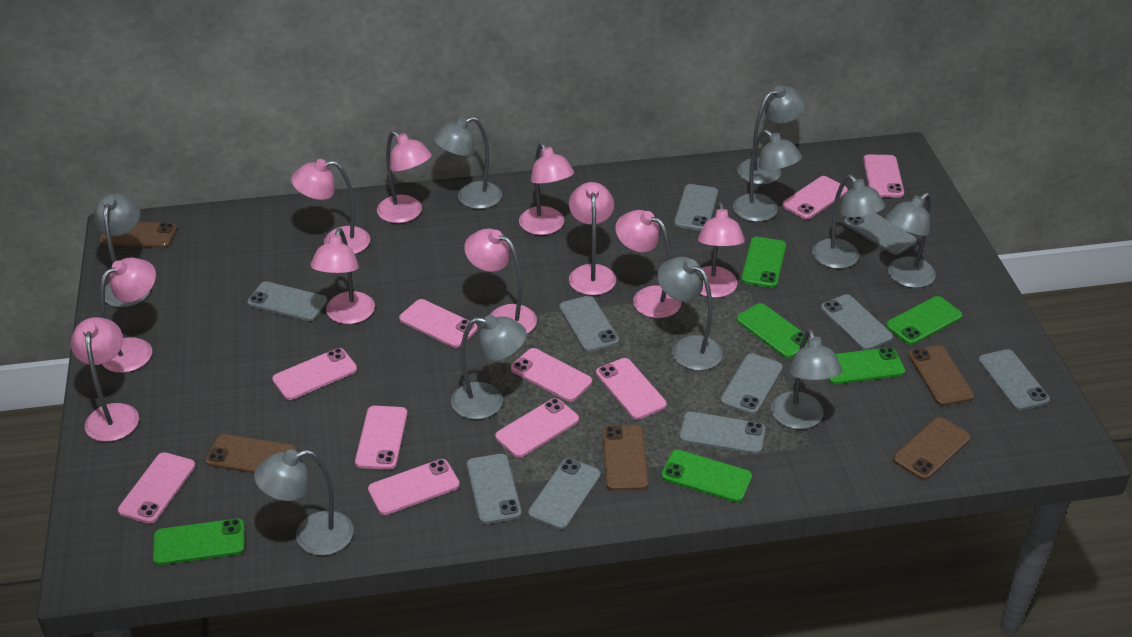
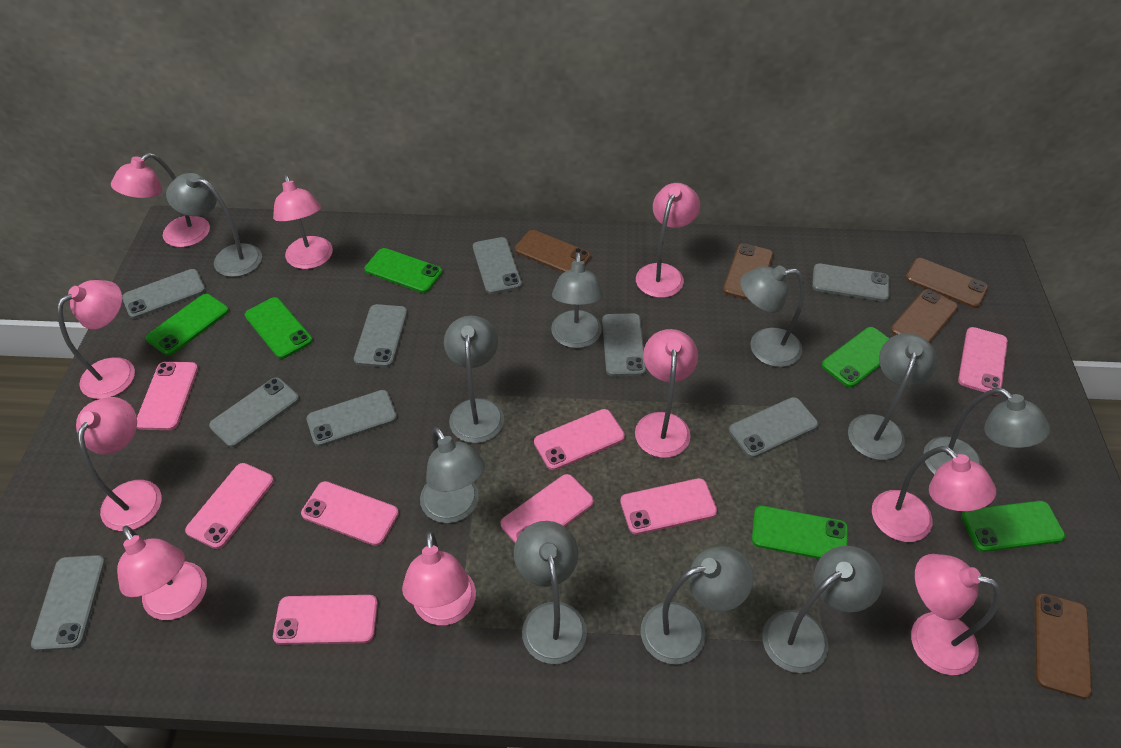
grey phone: 10 -> 9
pink phone: 10 -> 8

